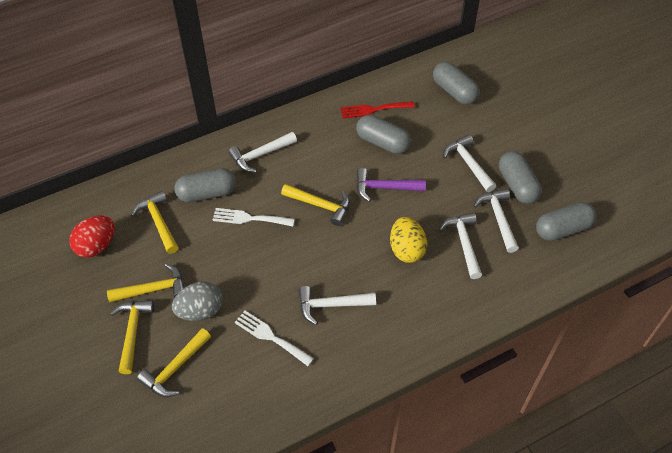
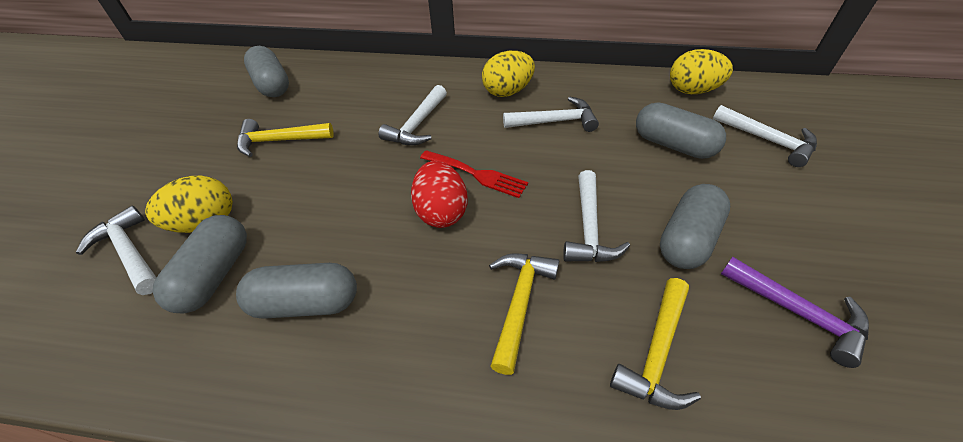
grey egg: 1 -> 0
white fork: 2 -> 0
yellow egg: 1 -> 3
yellow hammer: 5 -> 3

